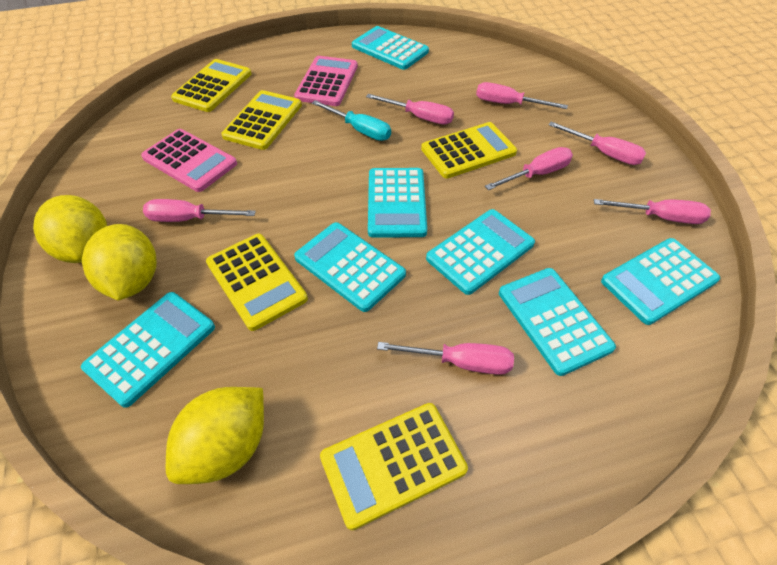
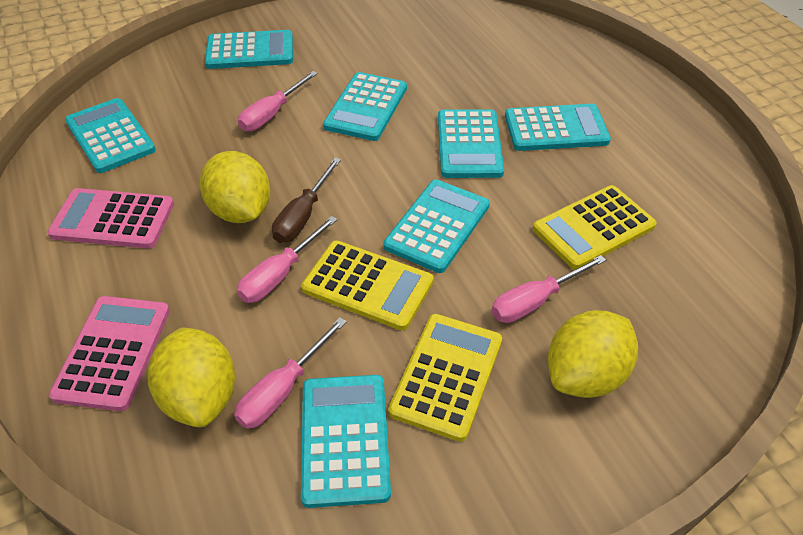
brown screwdriver: 0 -> 1
pink screwdriver: 7 -> 4
turquoise screwdriver: 1 -> 0
yellow calculator: 5 -> 3

